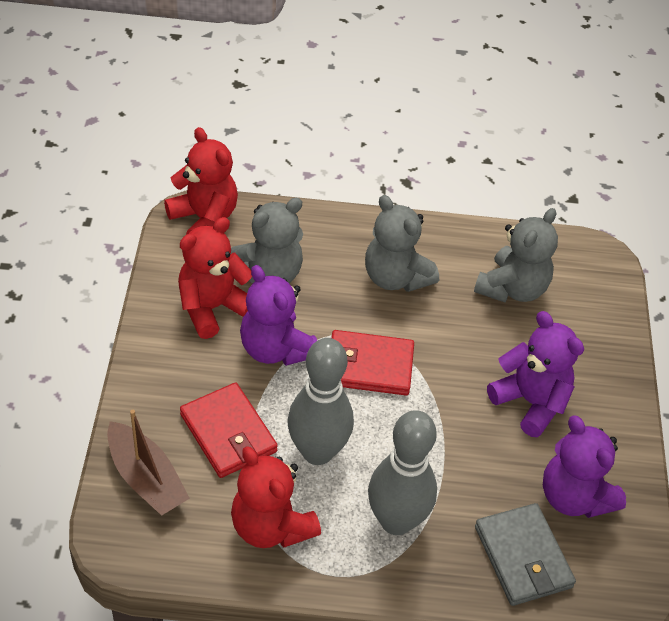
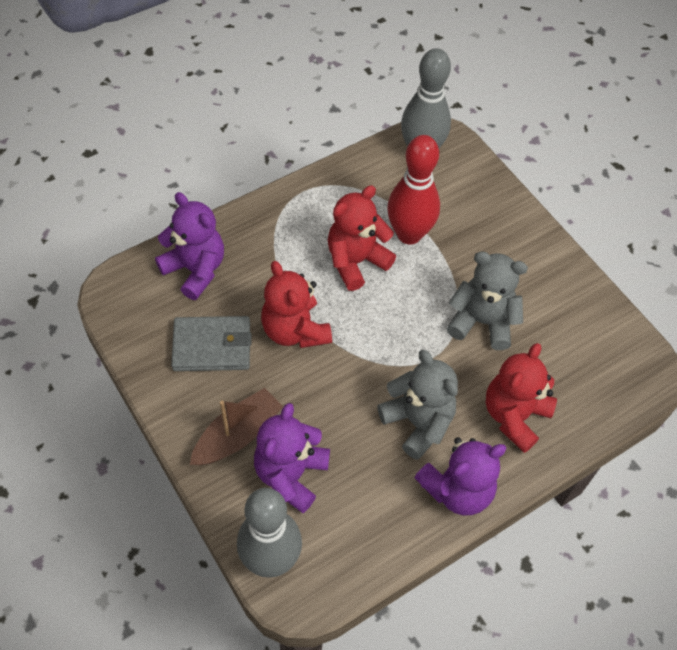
grey teddy bear: 3 -> 2
red bowling pin: 0 -> 1
red wallet: 2 -> 0

